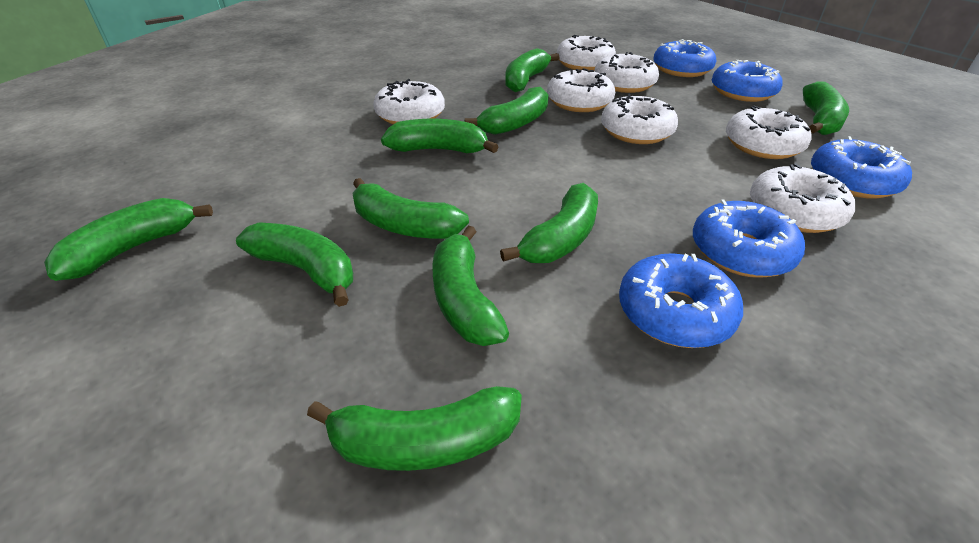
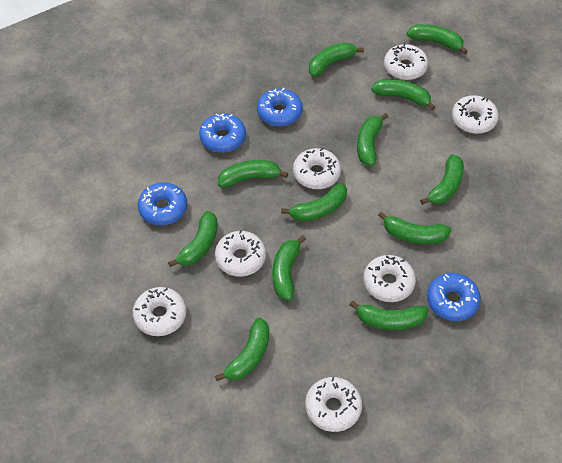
blue donut: 5 -> 4
green banana: 10 -> 12

